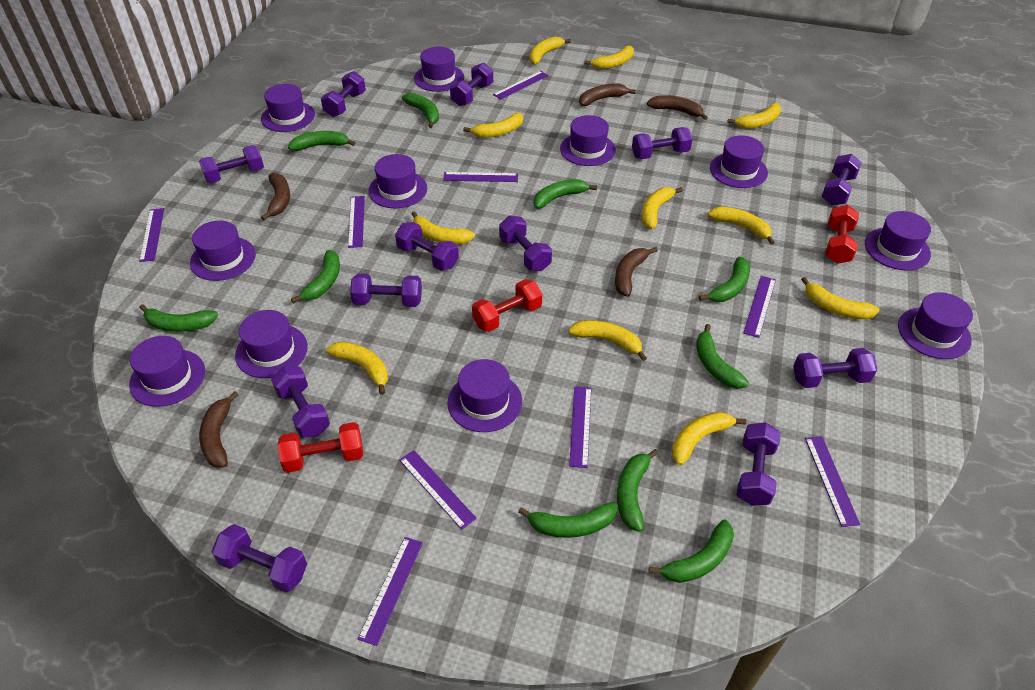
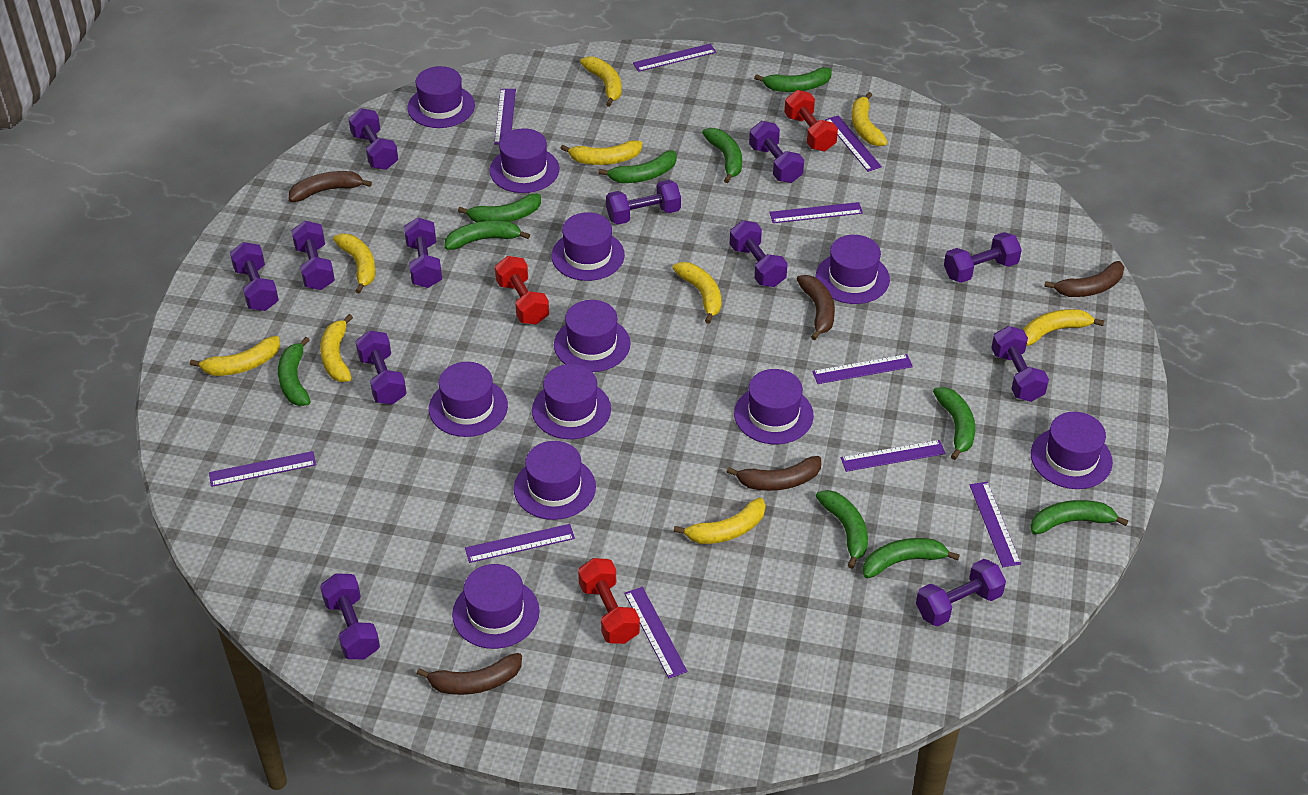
purple ruler: 9 -> 10
yellow banana: 11 -> 9

